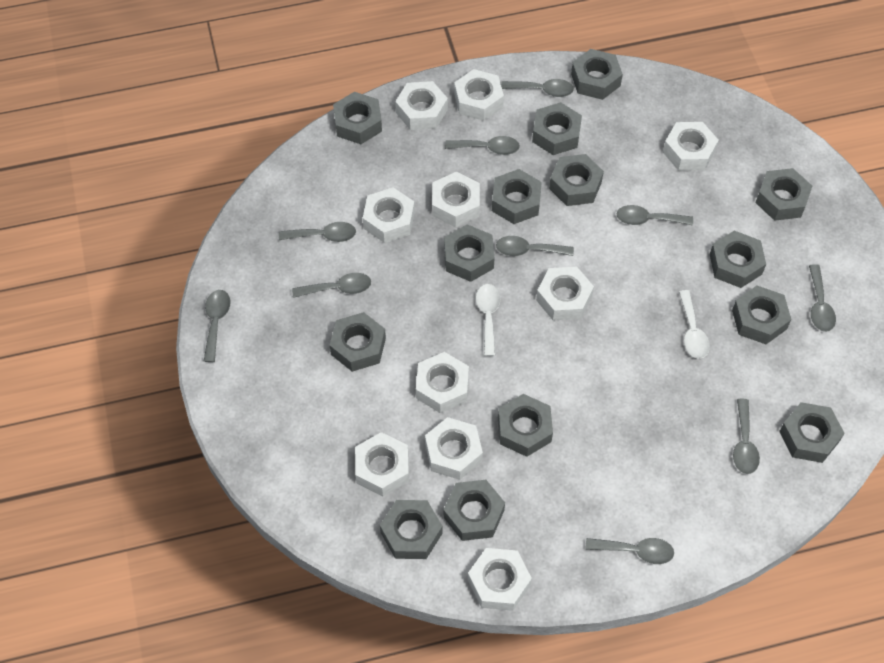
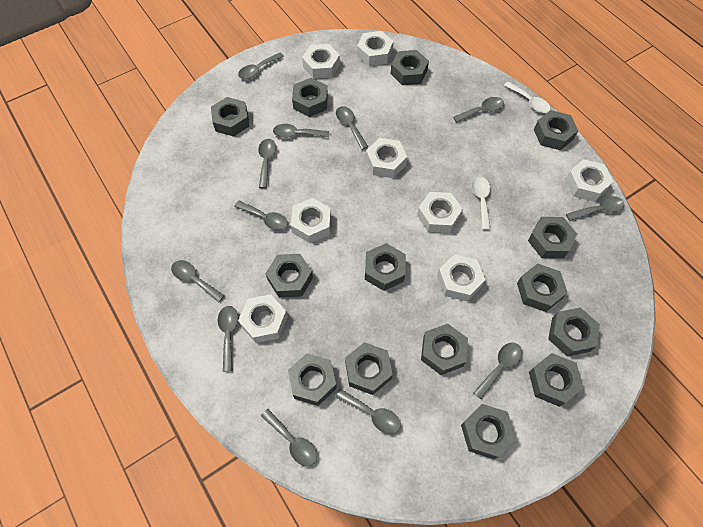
grey spoon: 10 -> 12
white nut: 10 -> 8

